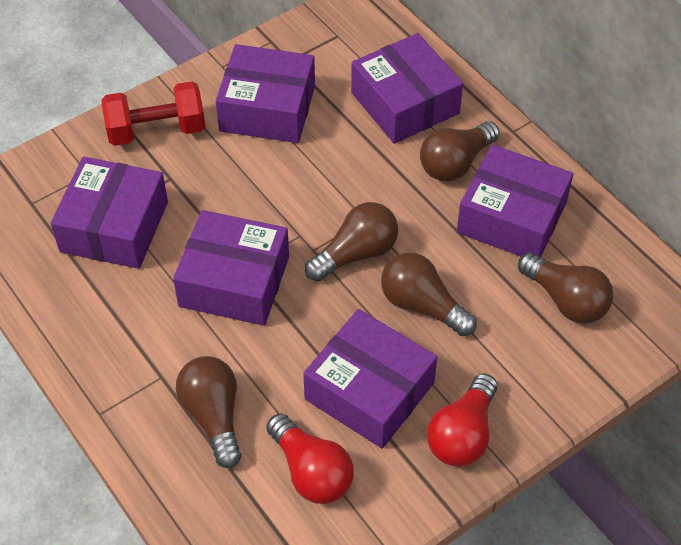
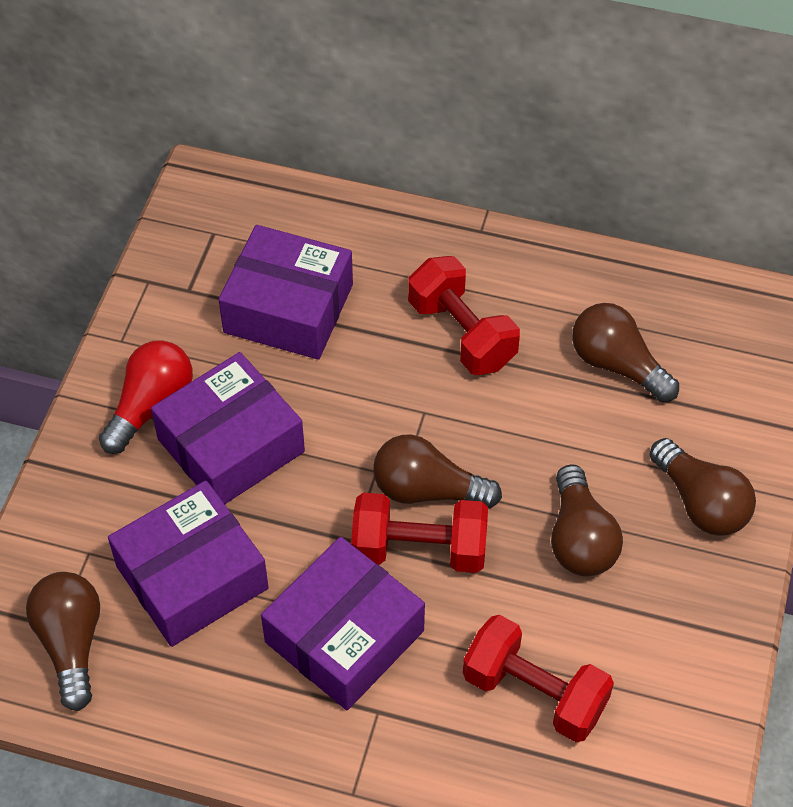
purple box: 6 -> 4
red dumbbell: 1 -> 3
red light bulb: 2 -> 1

